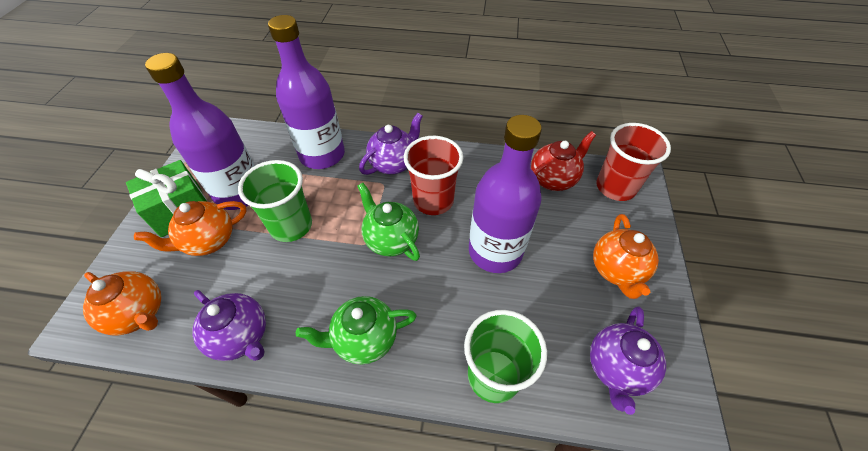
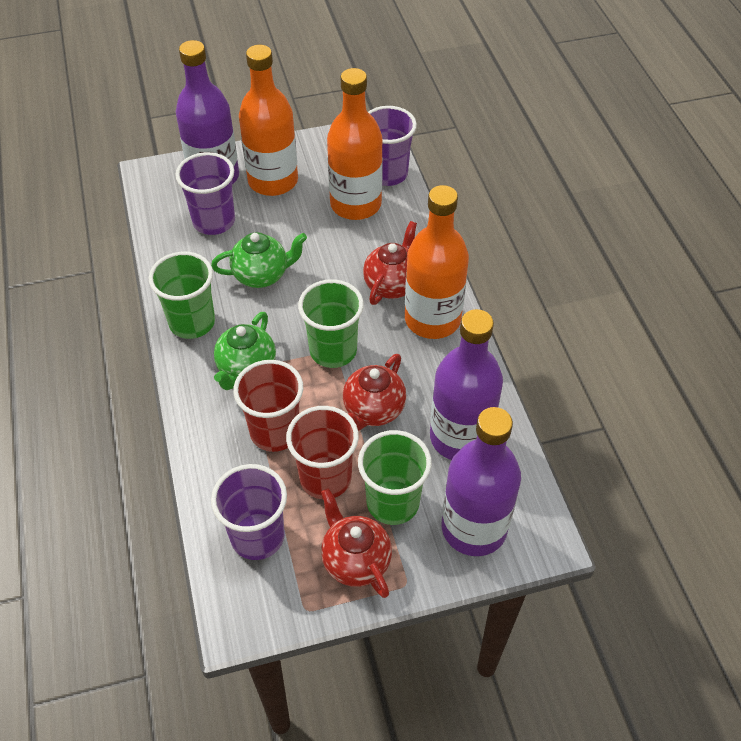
green cup: 2 -> 3
green gift: 1 -> 0
orange bottle: 0 -> 3
orange teapot: 3 -> 0
purple cup: 0 -> 3
purple teapot: 3 -> 0
red teapot: 1 -> 3

